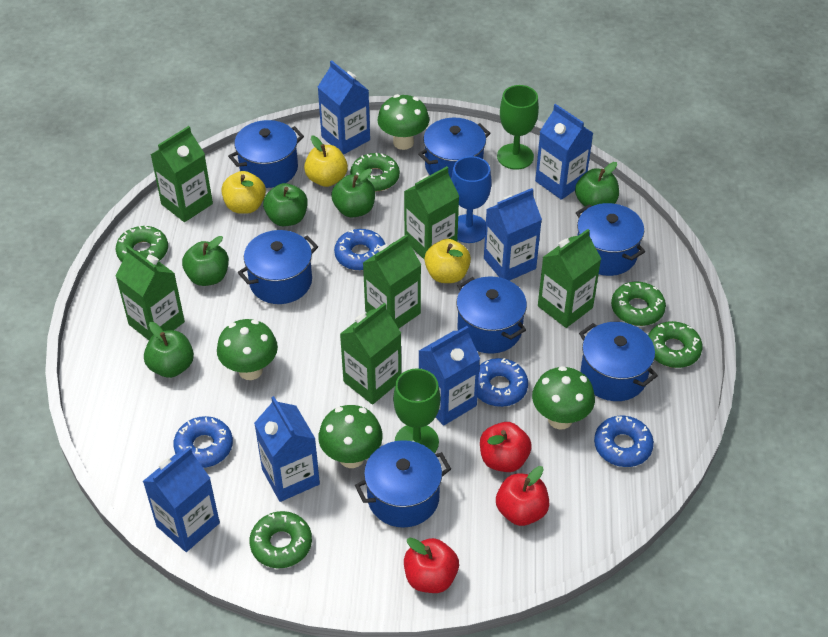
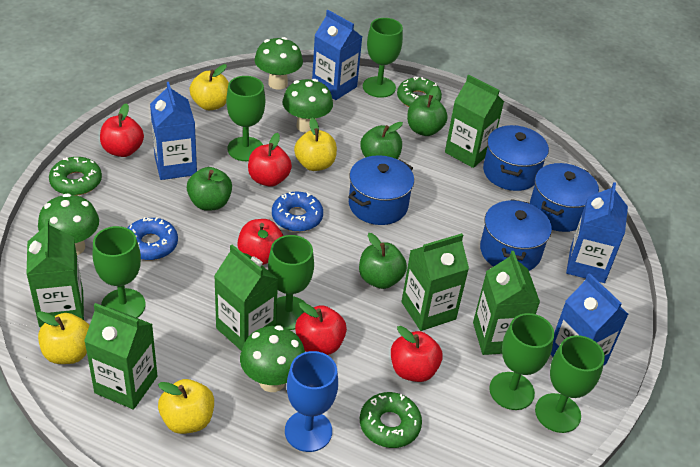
blue carton: 6 -> 4
blue donut: 4 -> 2
blue pot: 7 -> 4
green apple: 5 -> 4
green donut: 5 -> 3
green goblet: 2 -> 6
red apple: 3 -> 5
yellow apple: 3 -> 4

